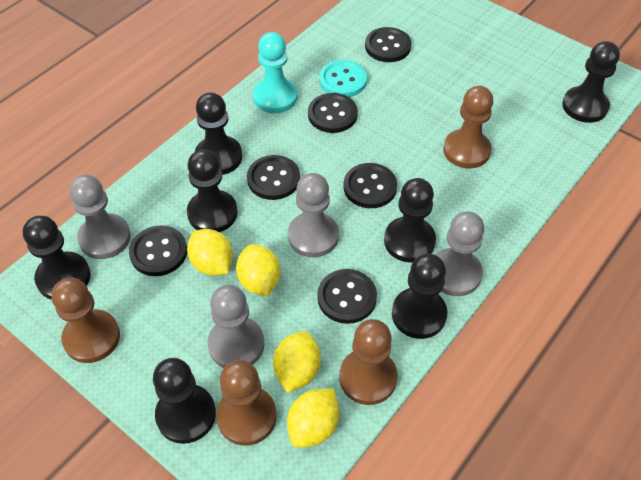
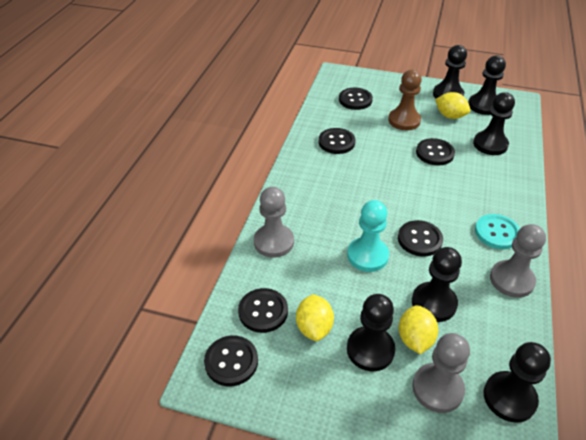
black pawn: 7 -> 6
brown pawn: 4 -> 1
grey pawn: 4 -> 3
yellow lemon: 4 -> 3

